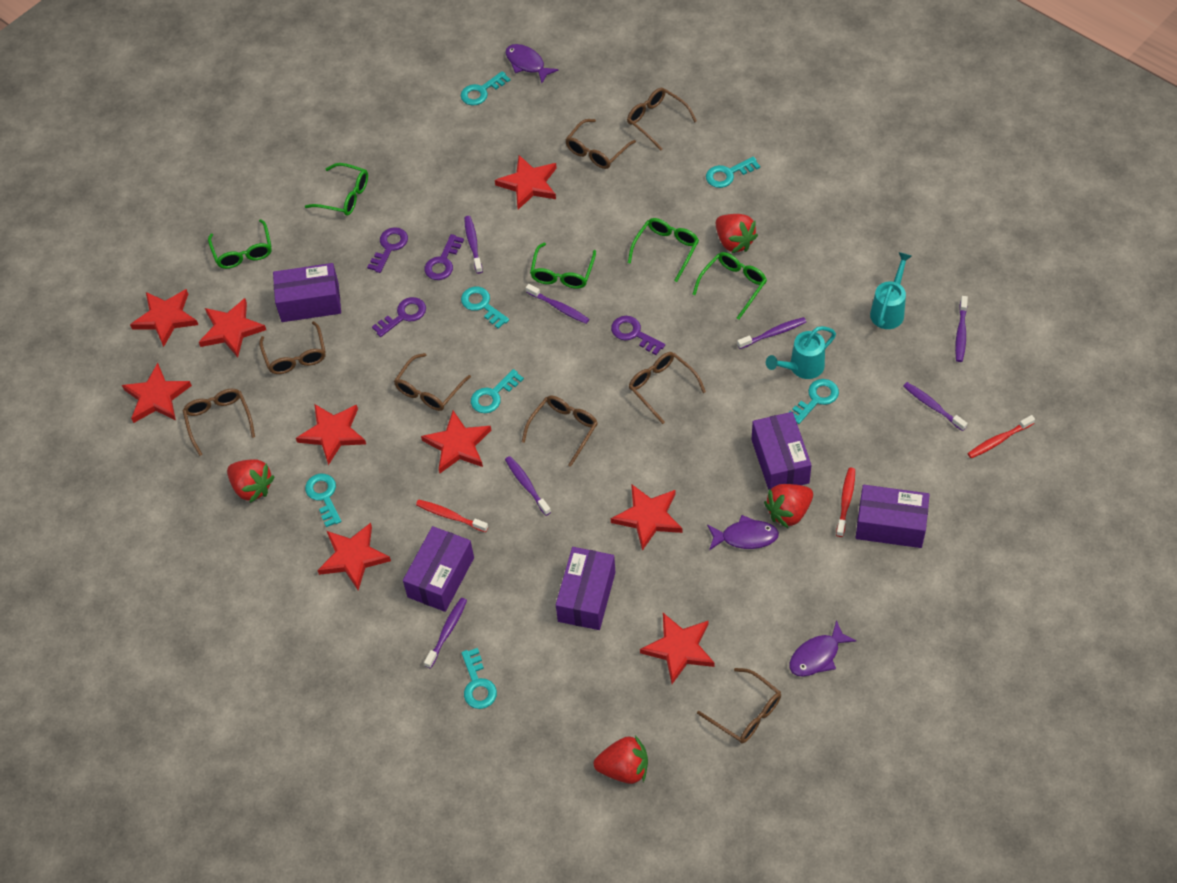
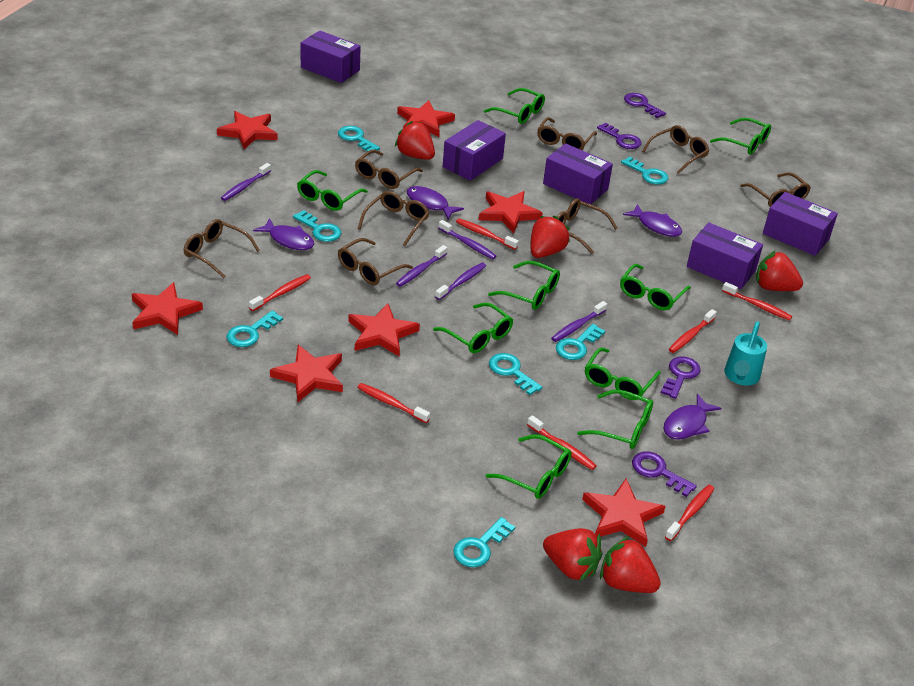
green glasses: 5 -> 9
purple fish: 3 -> 4
purple toothbrush: 7 -> 5
red star: 9 -> 7
red strawberry: 4 -> 5
red toothbrush: 3 -> 7
turquoise watering can: 2 -> 1

